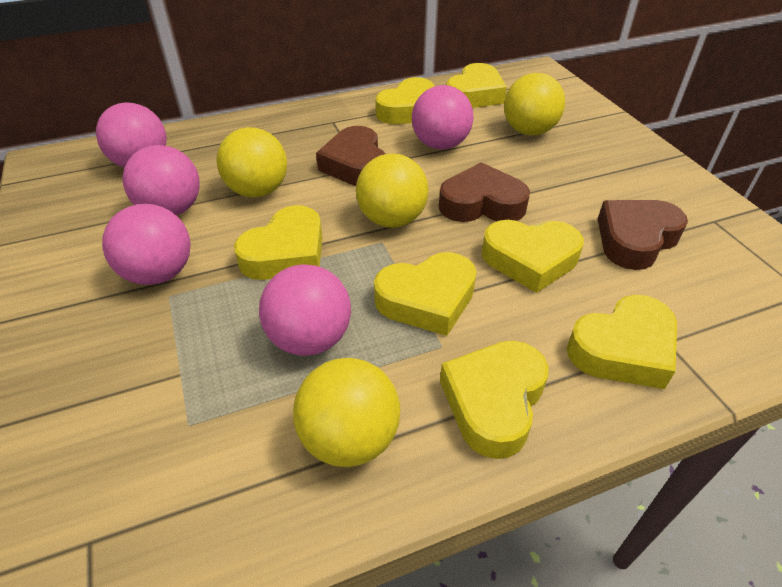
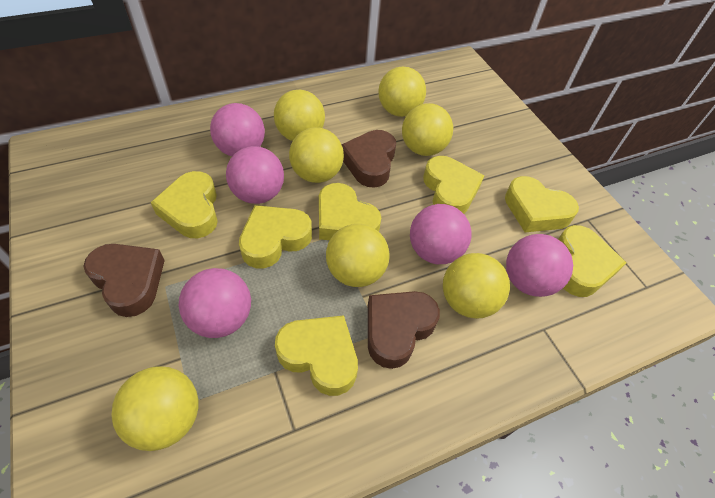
yellow ball: 4 -> 7

